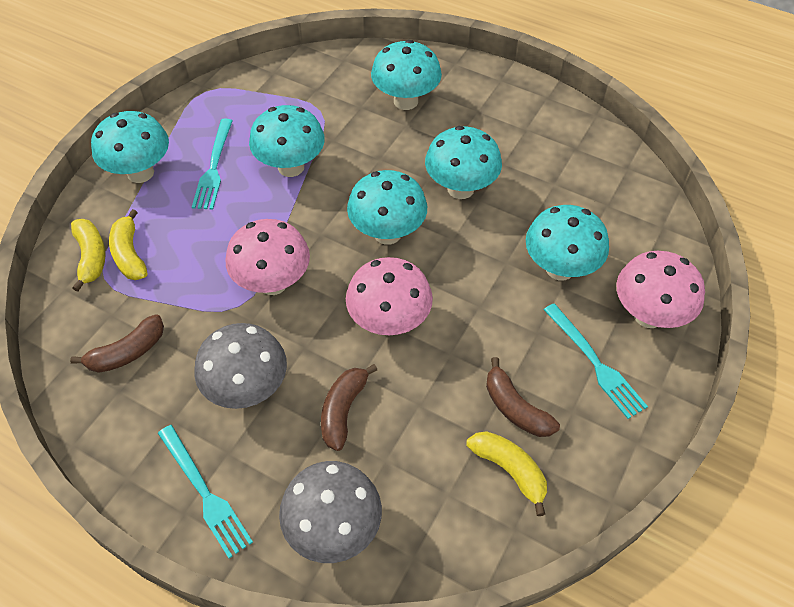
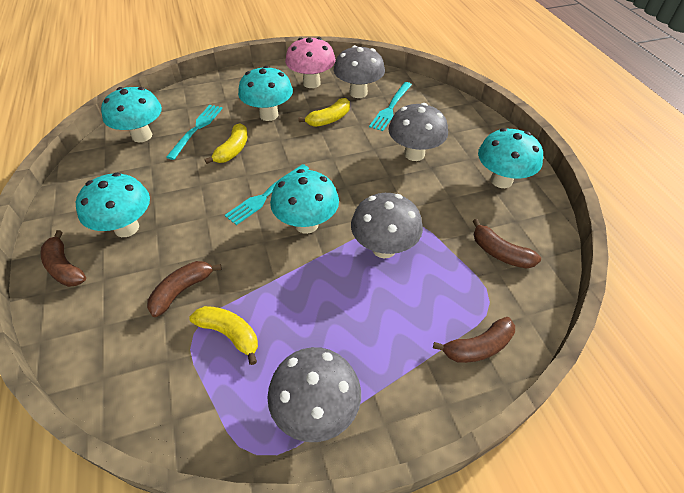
brown banana: 3 -> 4
grey mushroom: 2 -> 4
pink mushroom: 3 -> 1
turquoise mushroom: 6 -> 5

